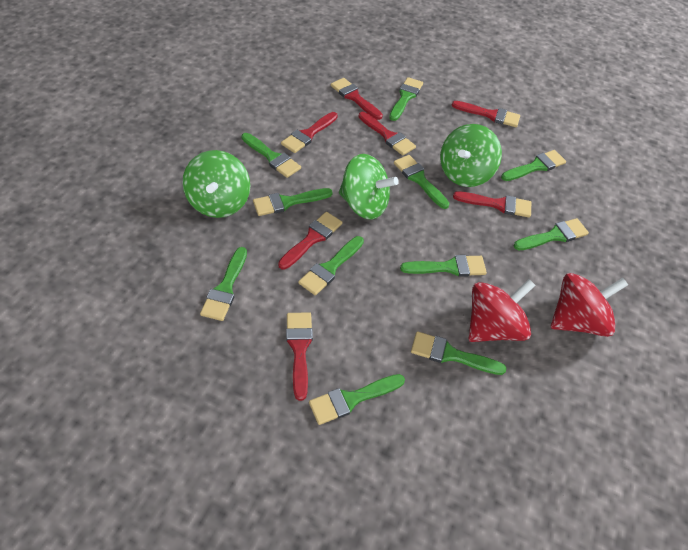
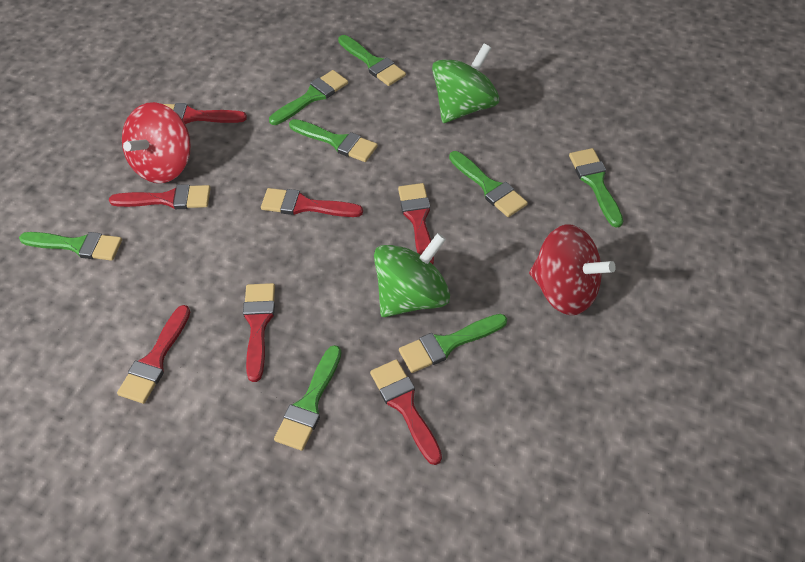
green brush: 11 -> 8
green spinning top: 3 -> 2

